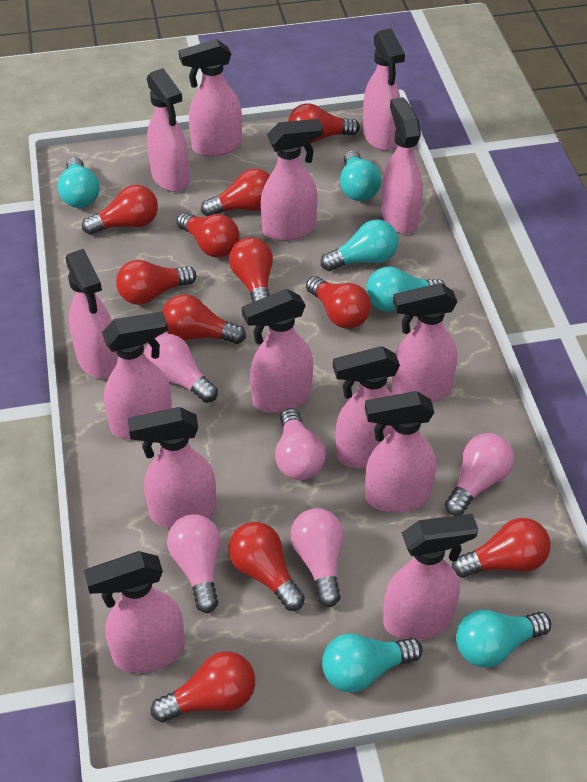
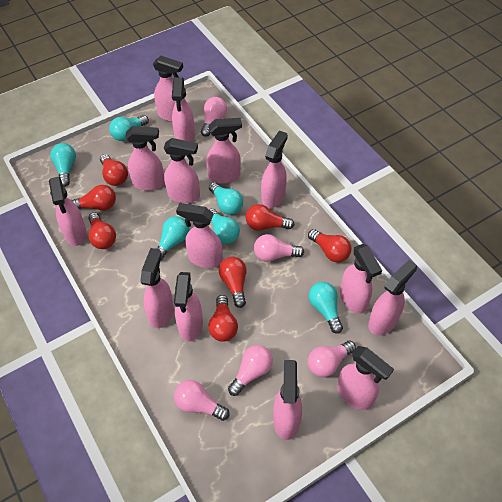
red light bulb: 11 -> 7

